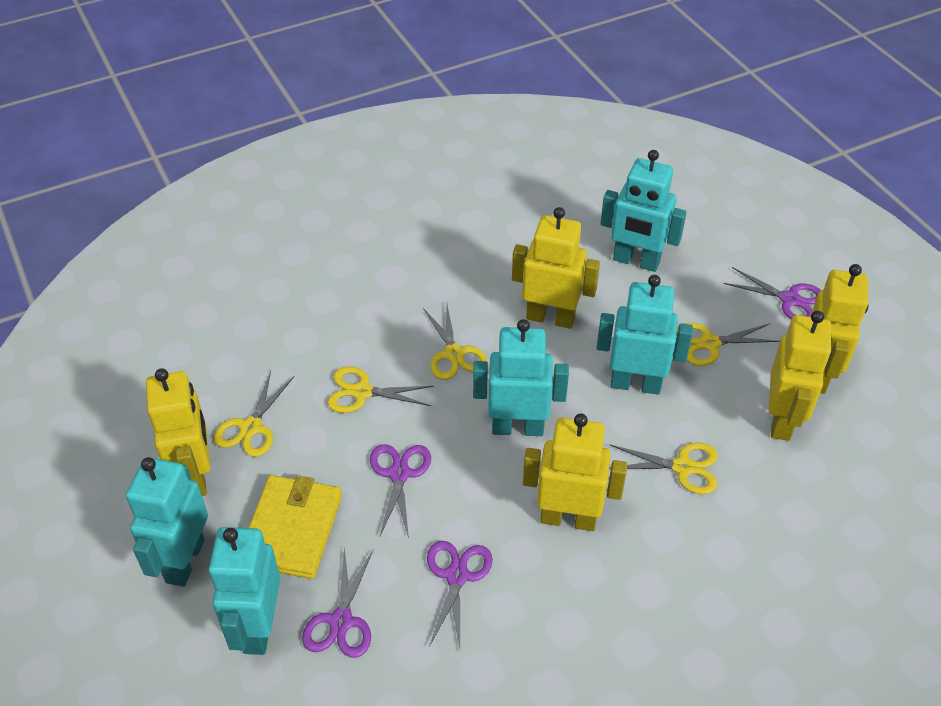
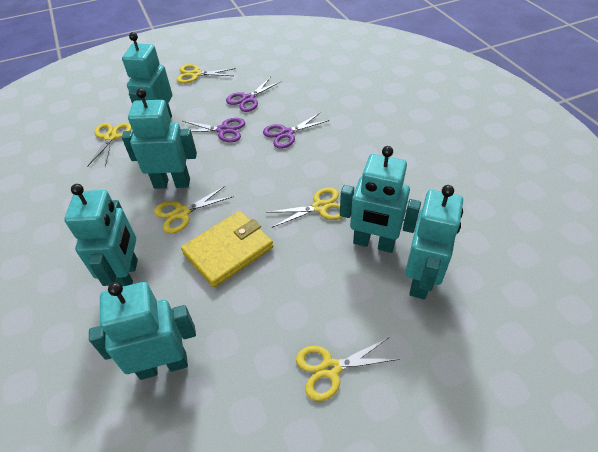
purple scissors: 4 -> 3
turquoise robot: 5 -> 6
yellow robot: 5 -> 0

